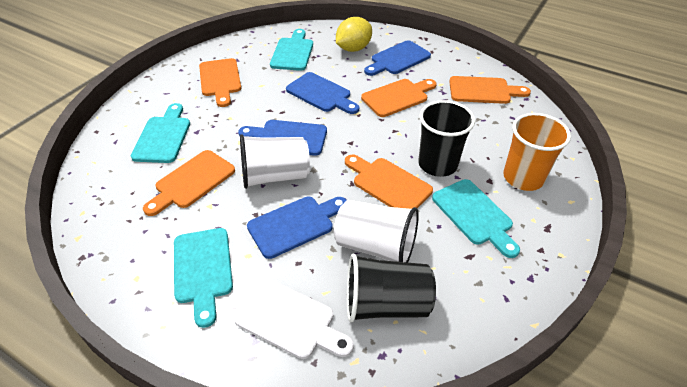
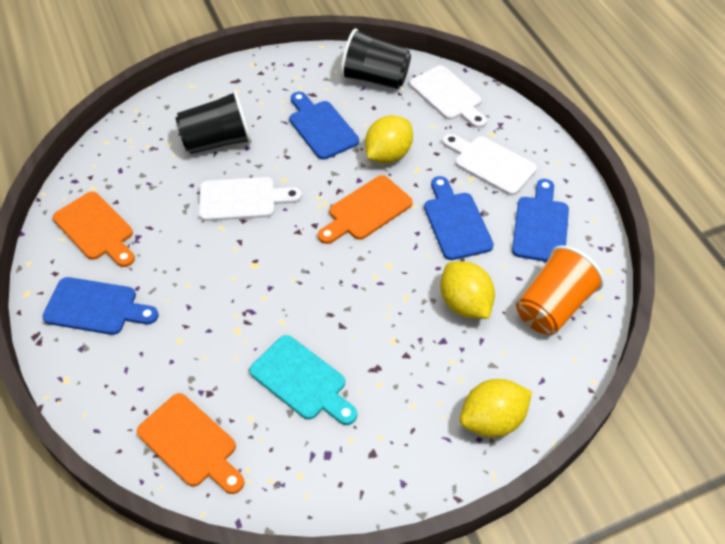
orange cutting board: 5 -> 3
turquoise cutting board: 4 -> 1
white cup: 2 -> 0
white cutting board: 1 -> 3
yellow lemon: 1 -> 3

